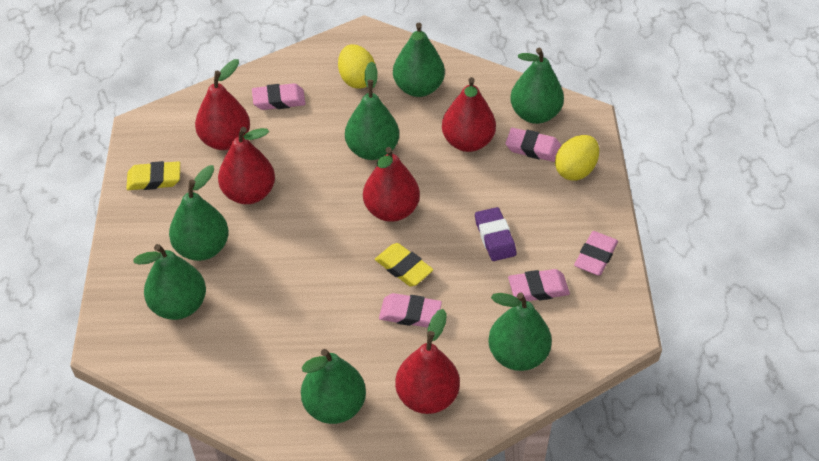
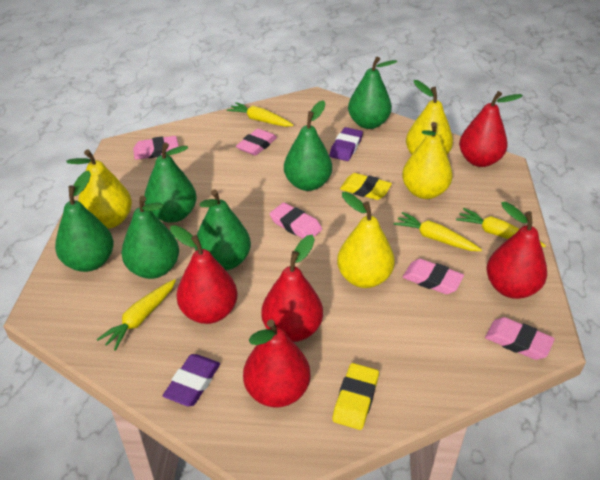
green pear: 7 -> 6
purple eraser: 1 -> 2
yellow carrot: 0 -> 4
yellow egg: 2 -> 0
yellow pear: 0 -> 4

